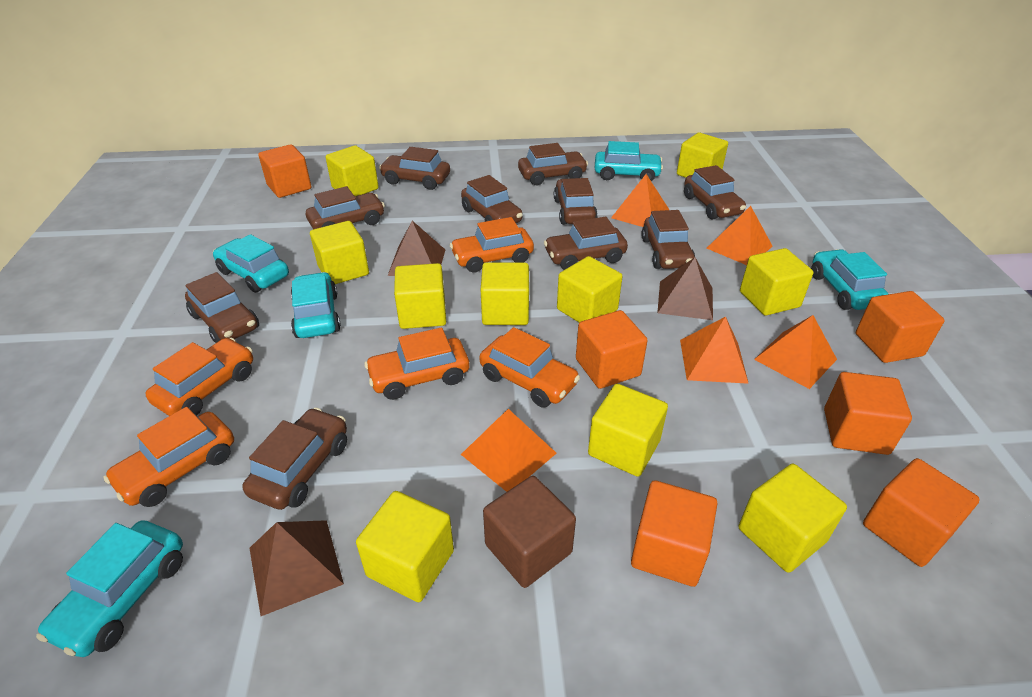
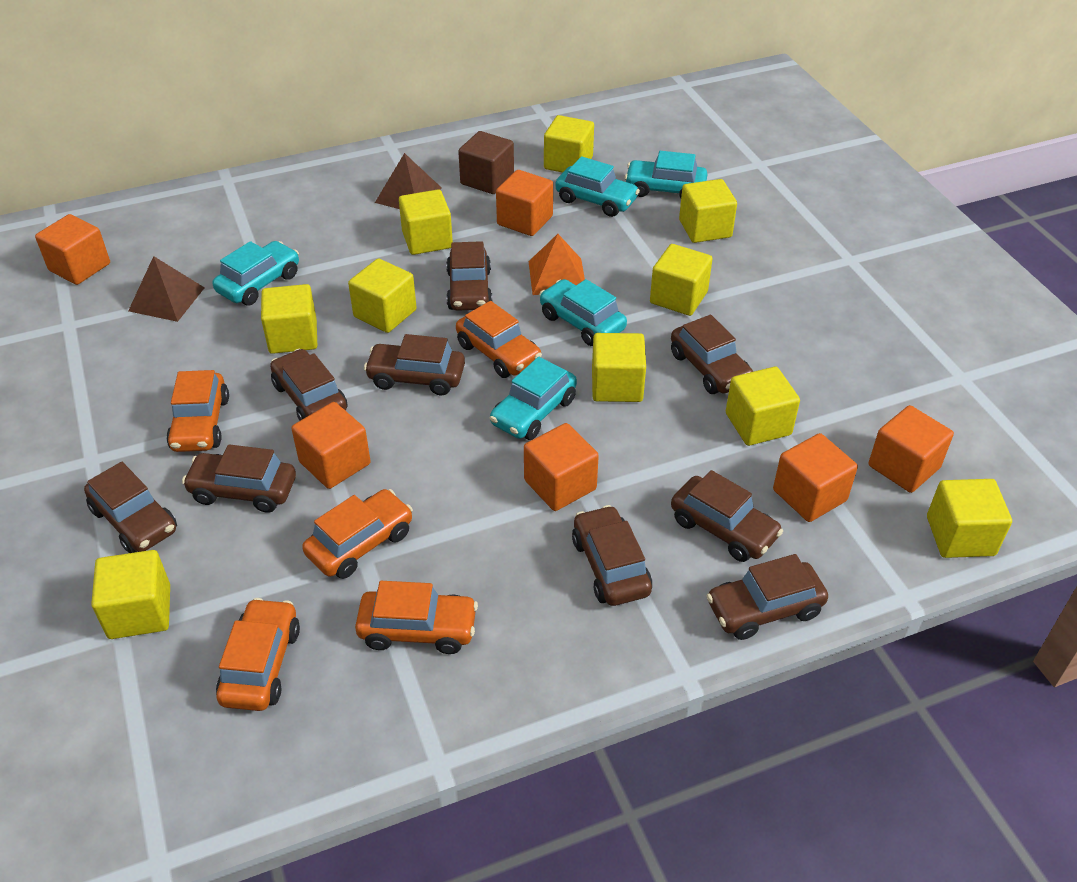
brown car: 10 -> 9
brown pyramid: 3 -> 2
orange pyramid: 5 -> 1

